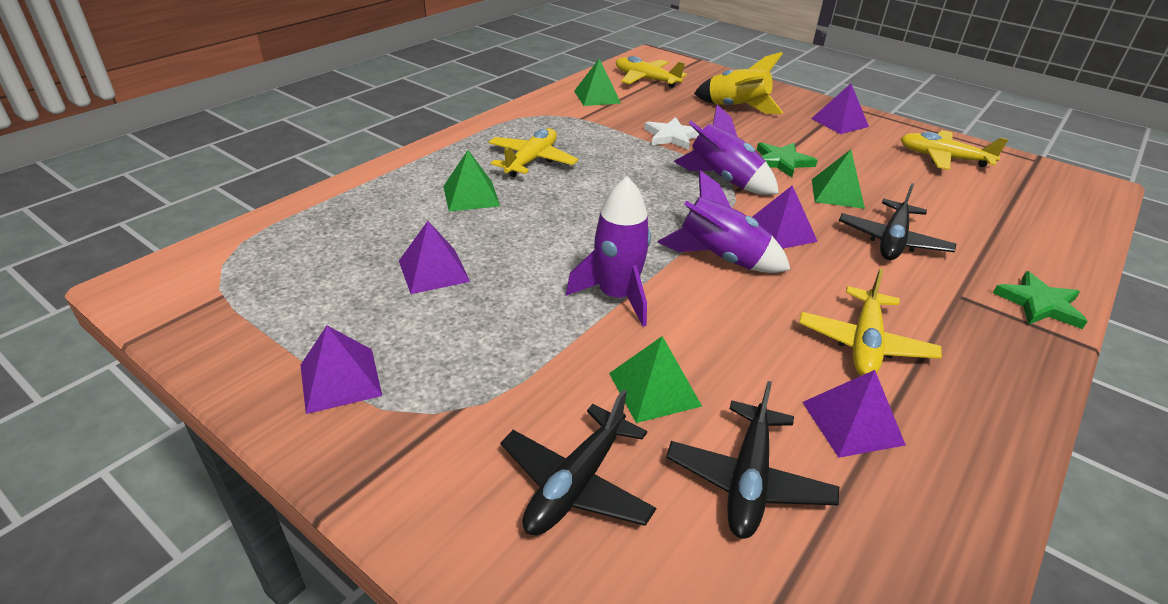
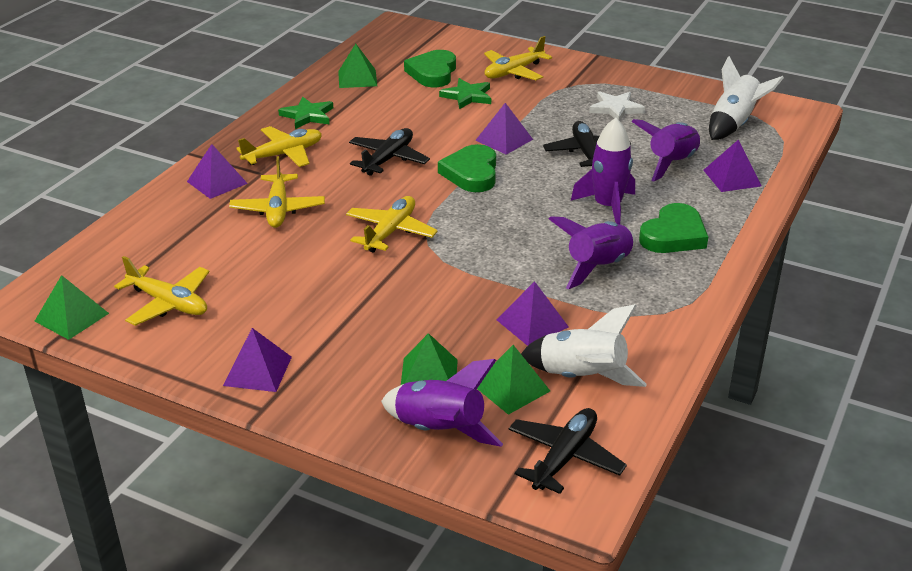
green heart: 0 -> 3
purple rocket: 3 -> 4
white rocket: 0 -> 2
yellow plane: 4 -> 5
yellow rocket: 1 -> 0

